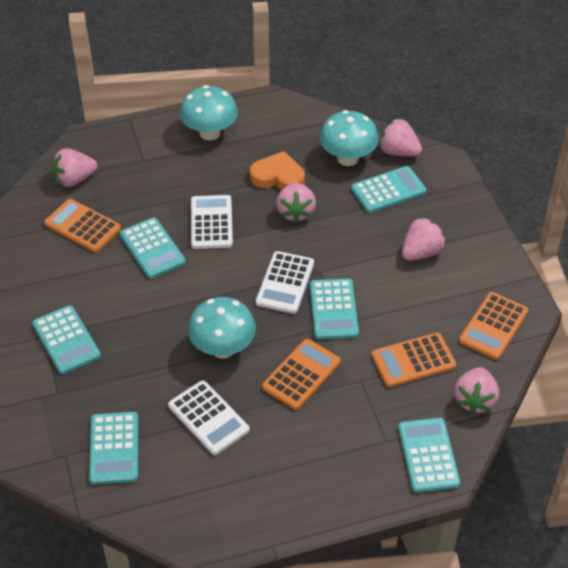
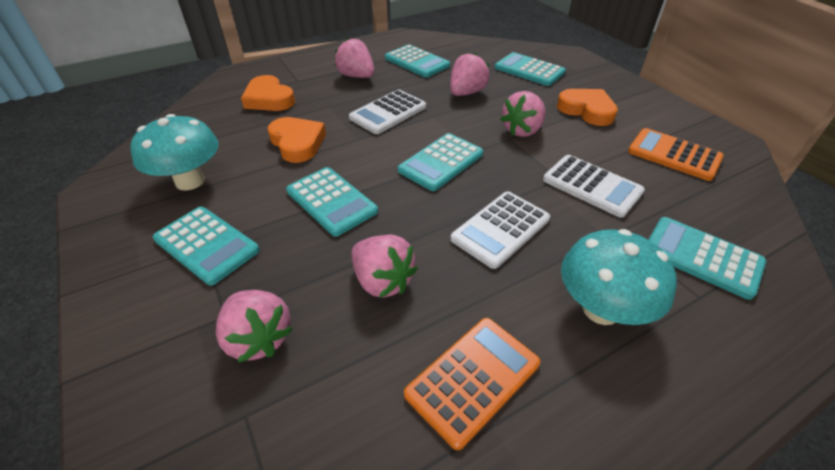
orange calculator: 4 -> 2
orange heart: 1 -> 3
turquoise mushroom: 3 -> 2

